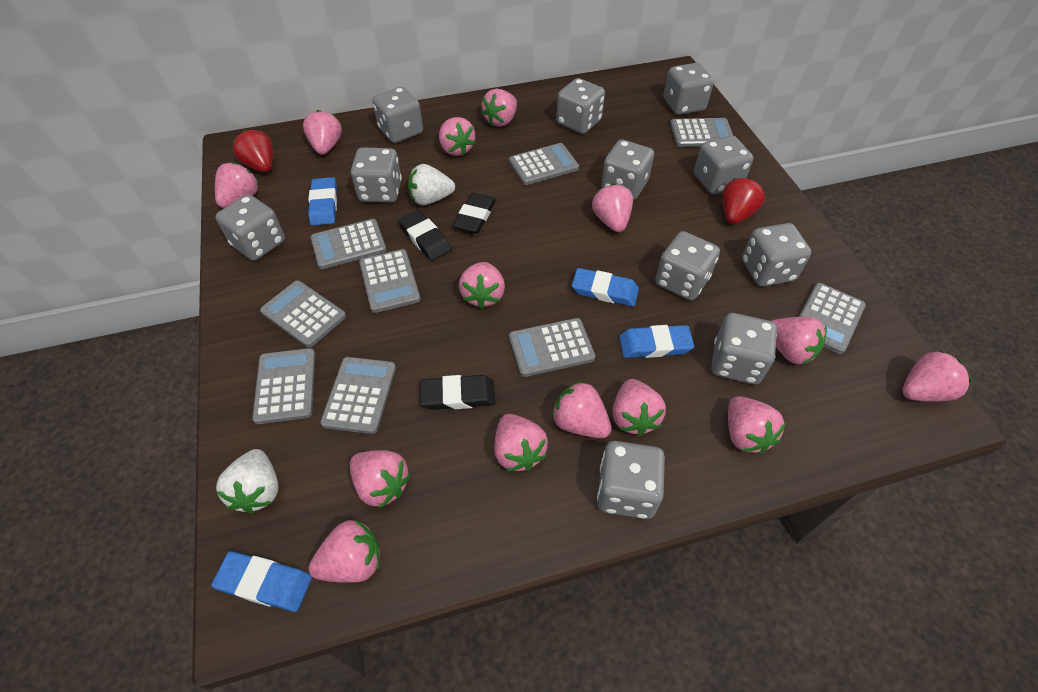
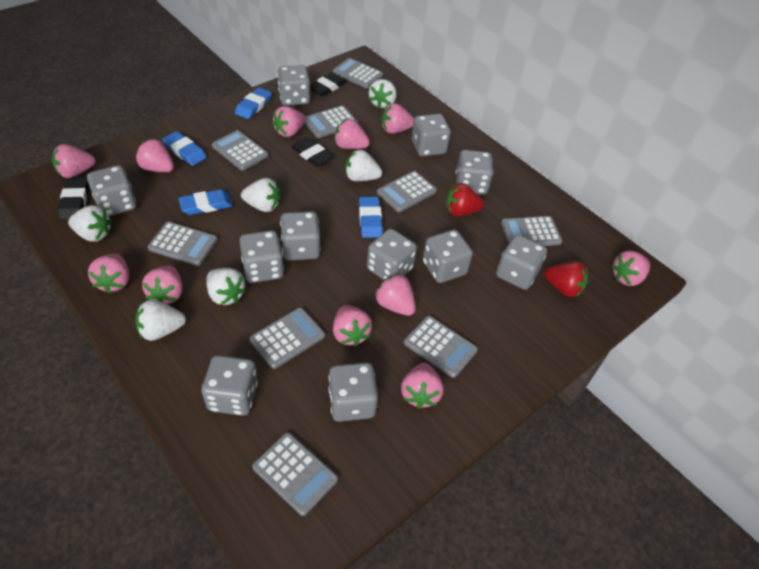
pink strawberry: 14 -> 11
white strawberry: 2 -> 6

